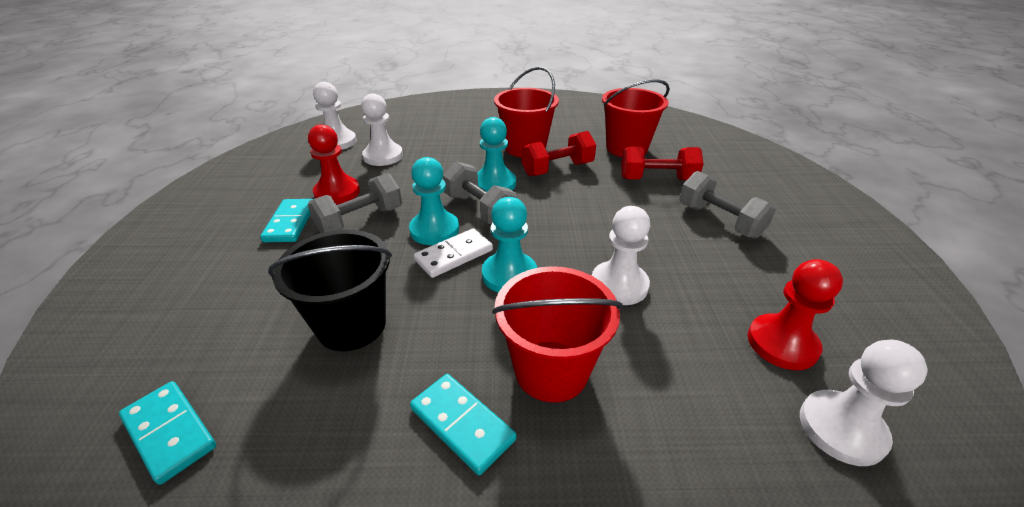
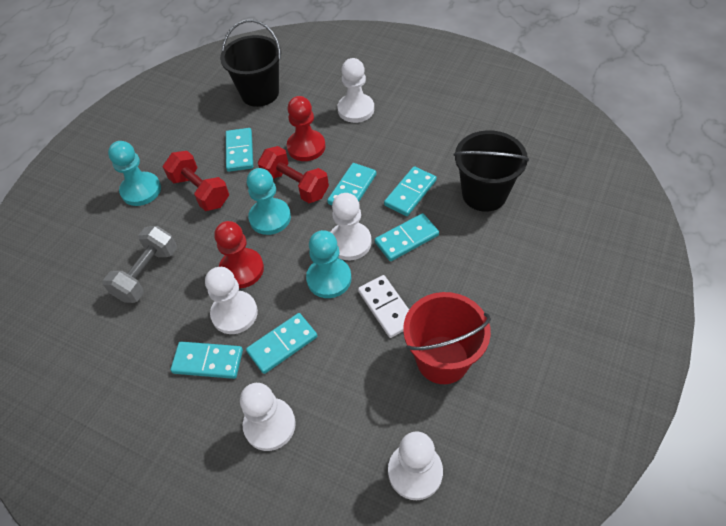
black bucket: 1 -> 2
grey dumbbell: 3 -> 1
red bucket: 3 -> 1
turquoise domino: 3 -> 6
white pawn: 4 -> 5

